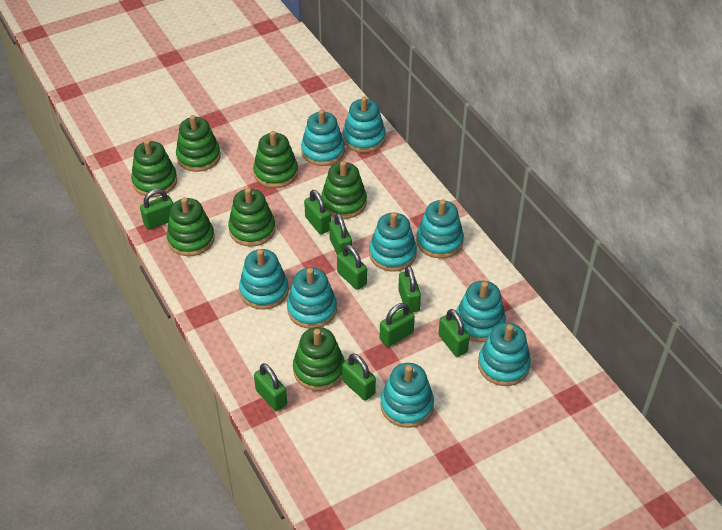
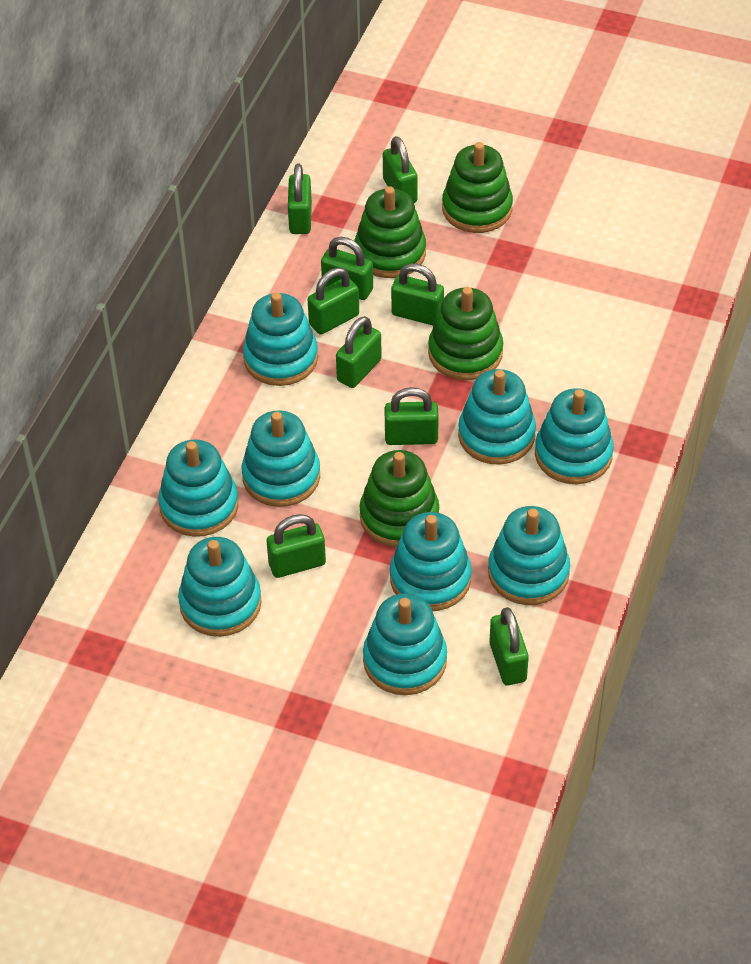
green stacking toy: 7 -> 4

